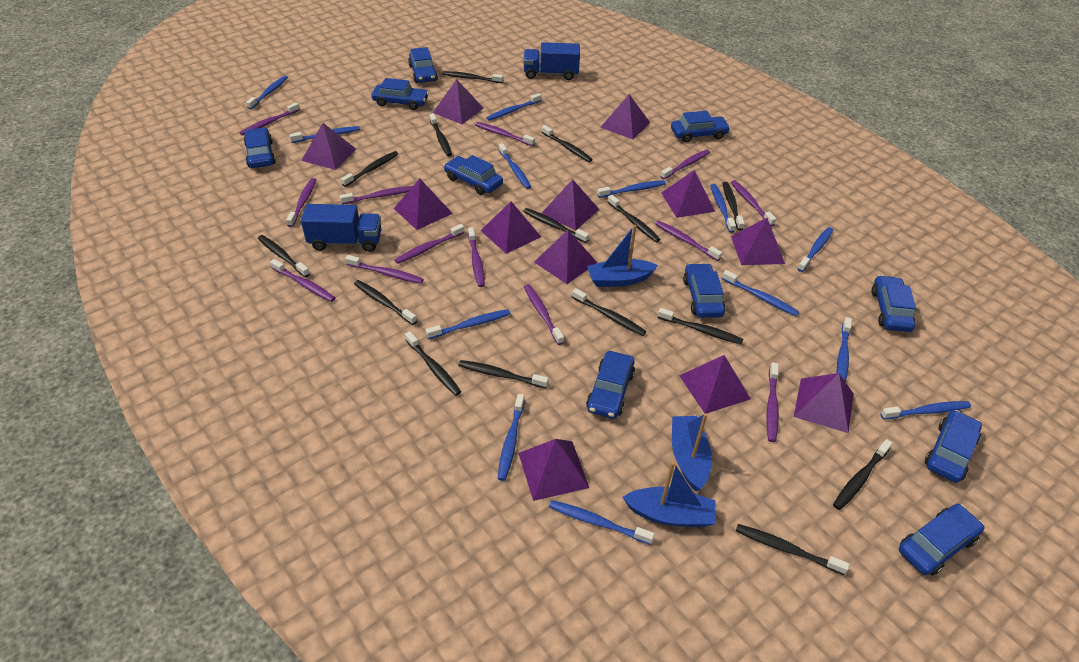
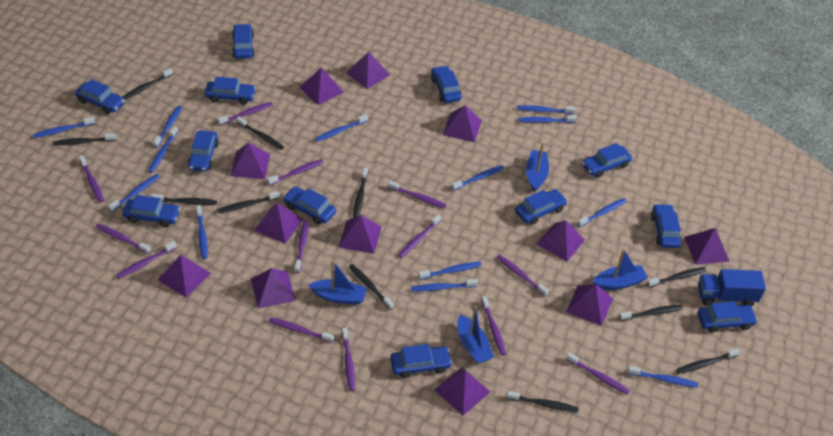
black toothbrush: 15 -> 11
blue boat: 3 -> 4
blue car: 10 -> 12
blue truck: 2 -> 1

